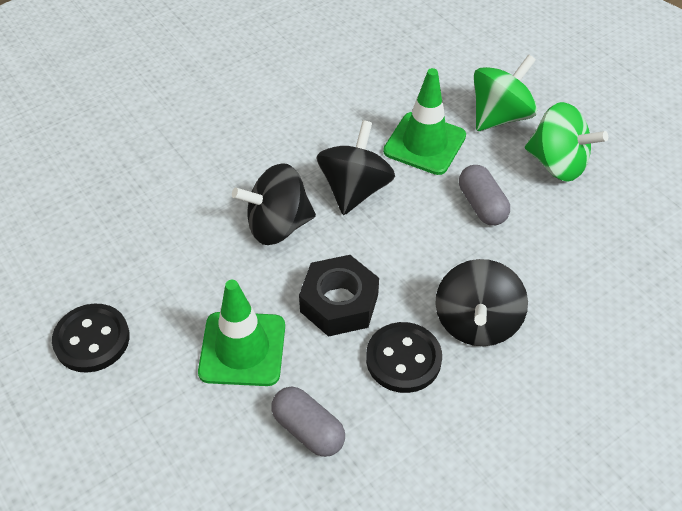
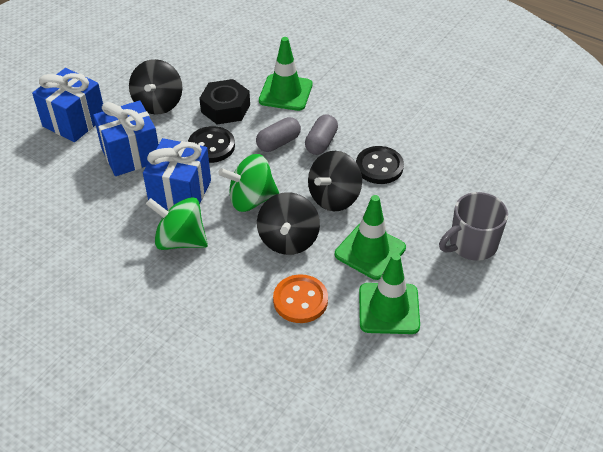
blue gift: 0 -> 3
green traffic cone: 2 -> 3
grey mug: 0 -> 1
orange button: 0 -> 1

